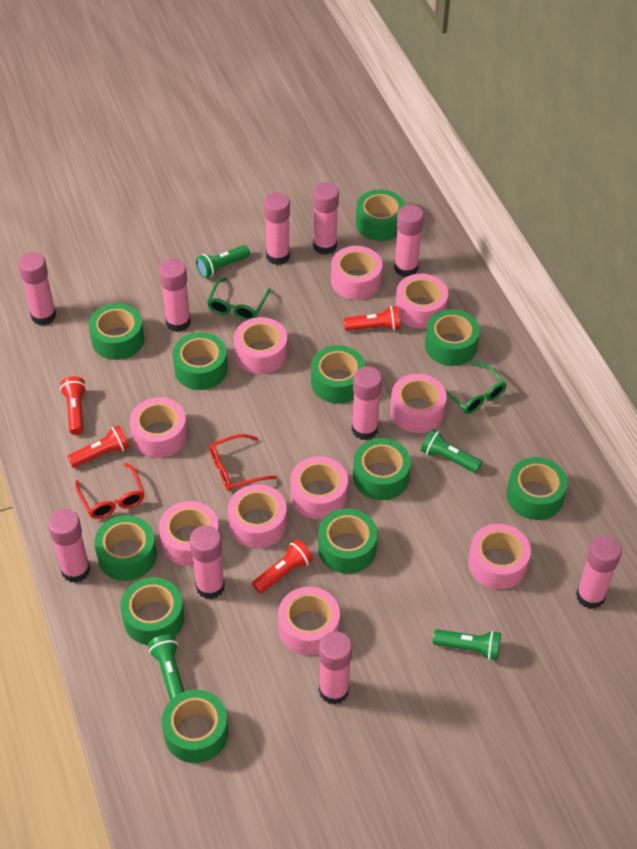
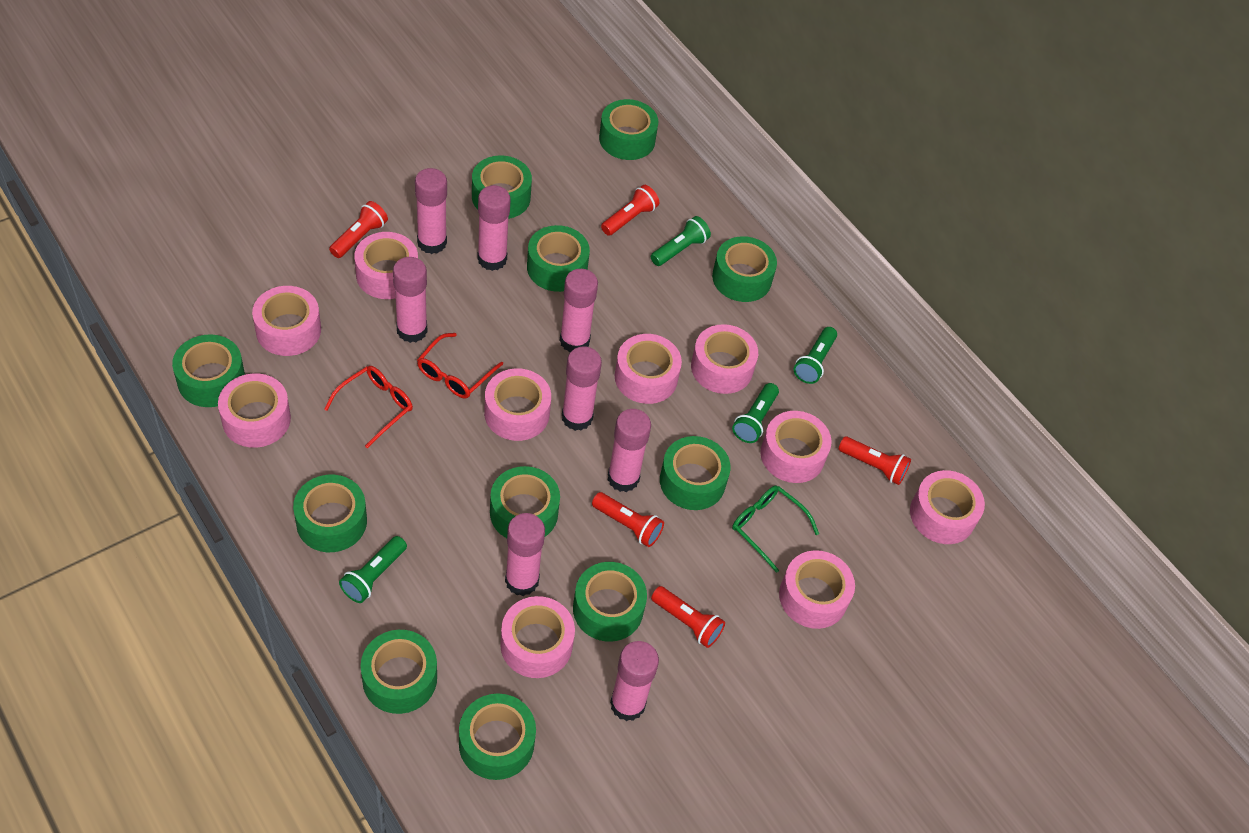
green glasses: 2 -> 1
pink glue stick: 10 -> 8
red flashlight: 4 -> 5

